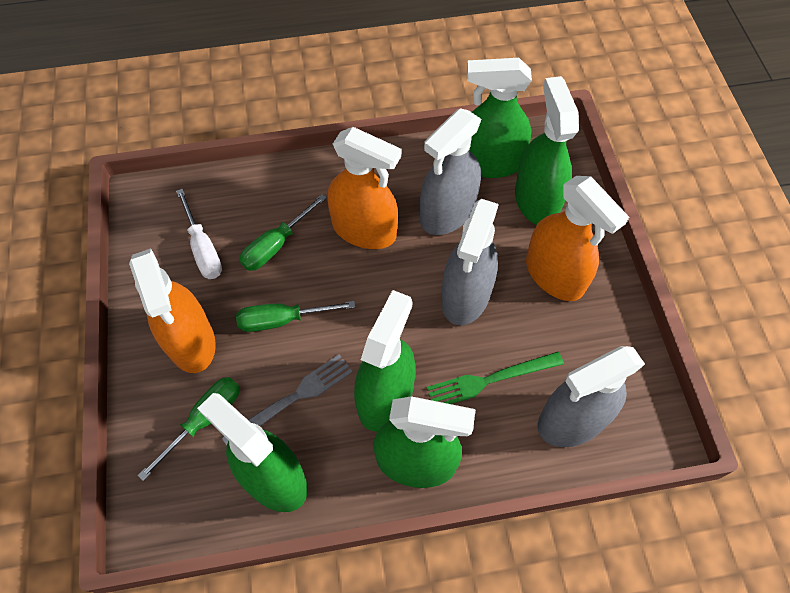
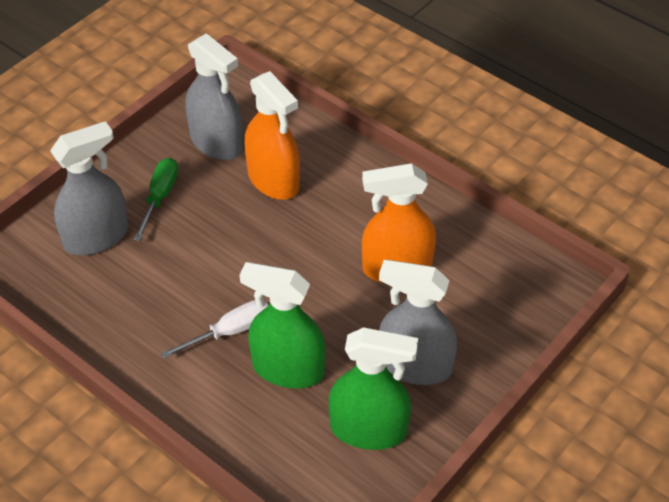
green fork: 1 -> 0
green screwdriver: 3 -> 1
green spray bottle: 5 -> 2
grey fork: 1 -> 0
orange spray bottle: 3 -> 2

